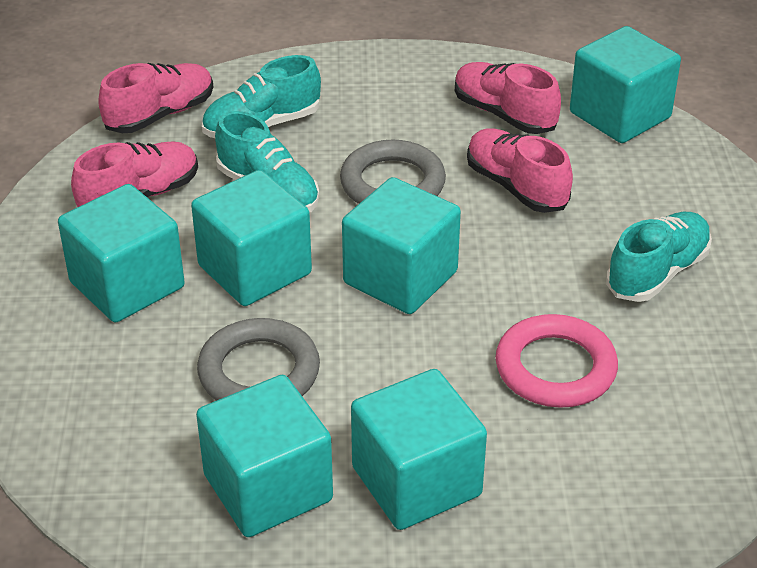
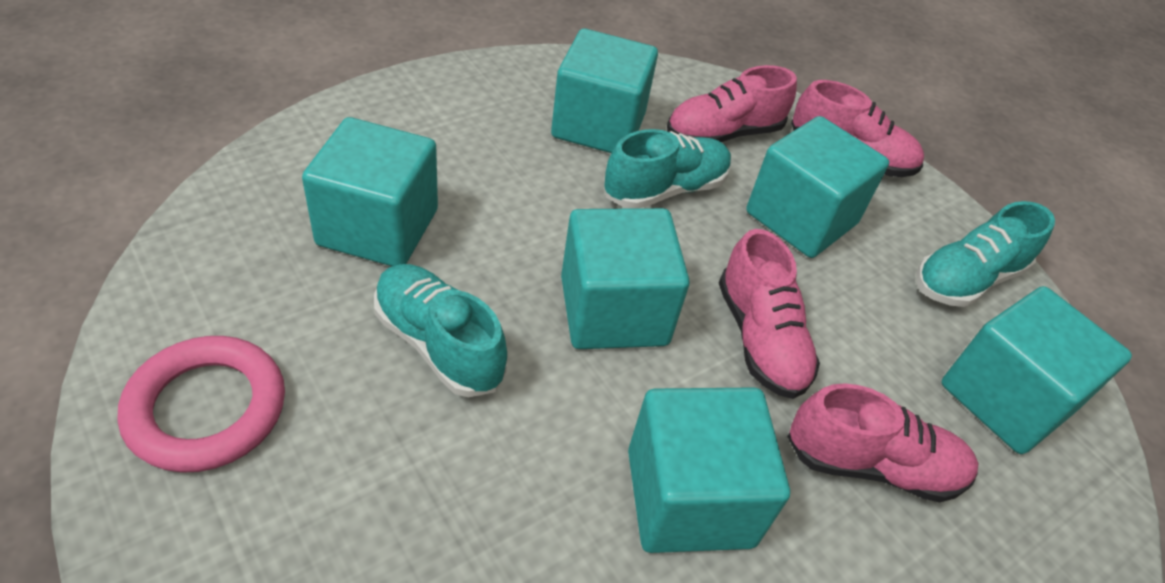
grey ring: 2 -> 0

